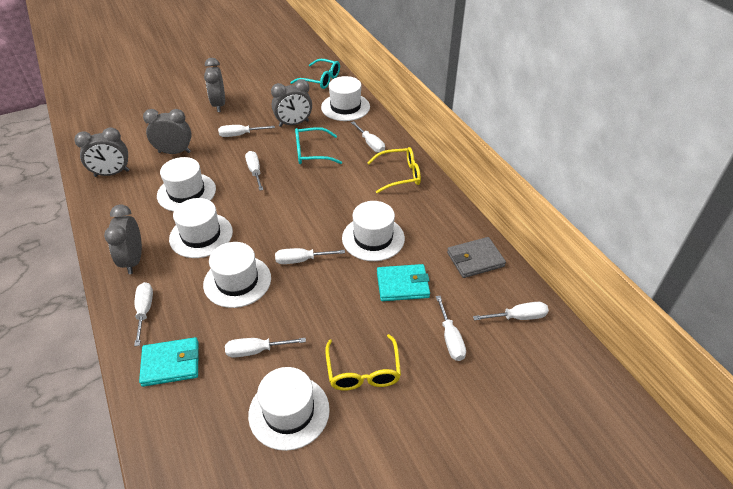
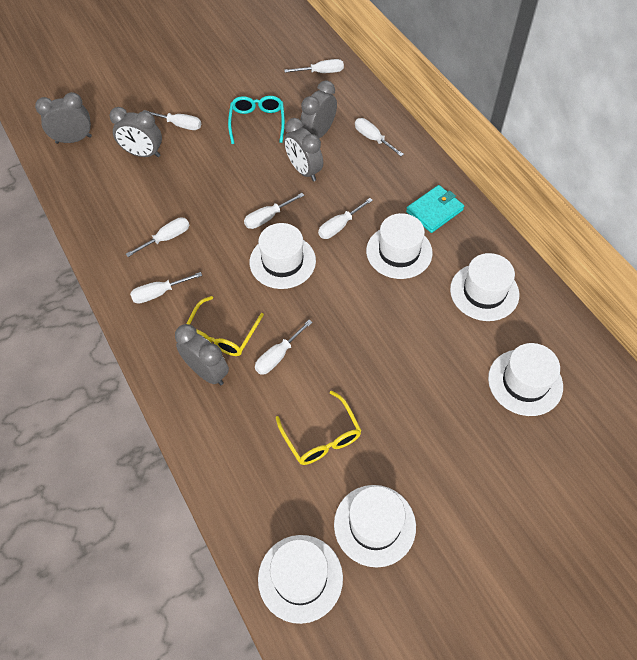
grey wallet: 1 -> 0
turquoise glasses: 2 -> 1
turquoise wallet: 2 -> 1

